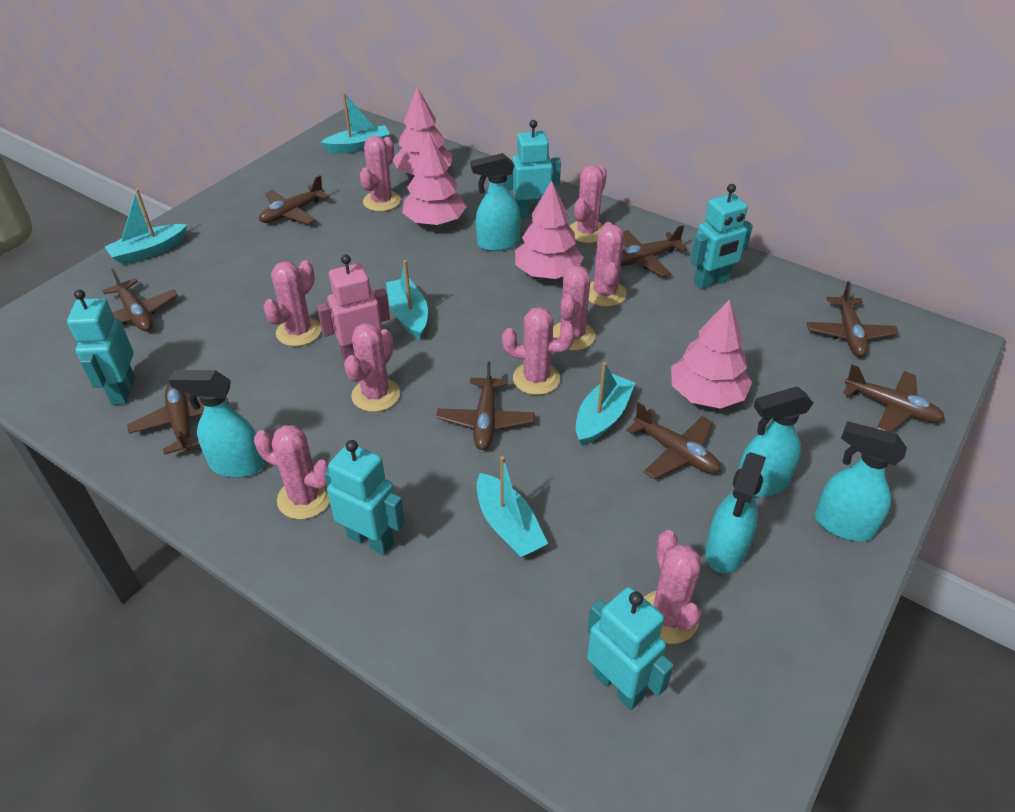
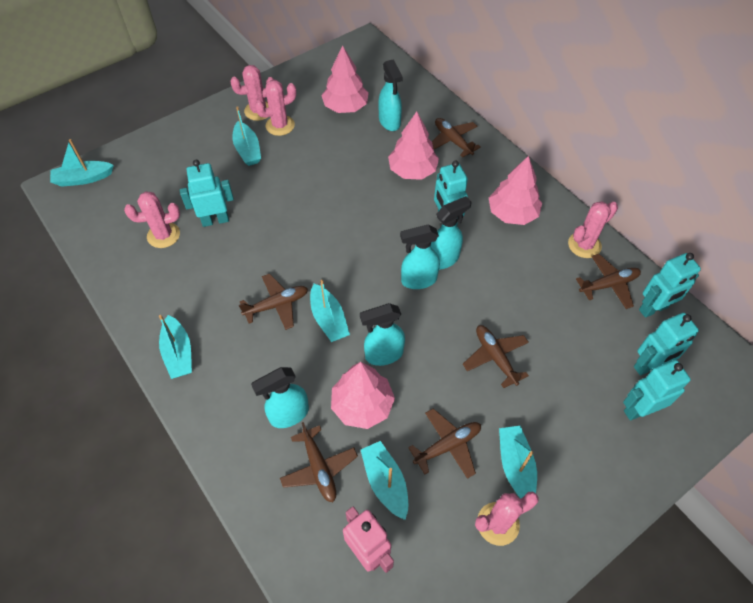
brown plane: 8 -> 6
pink cactus: 9 -> 5
turquoise boat: 5 -> 6

